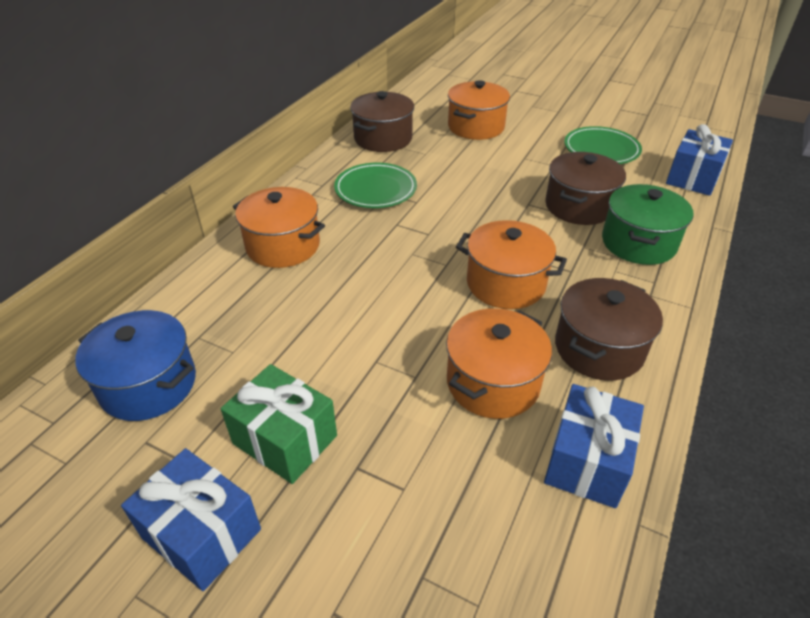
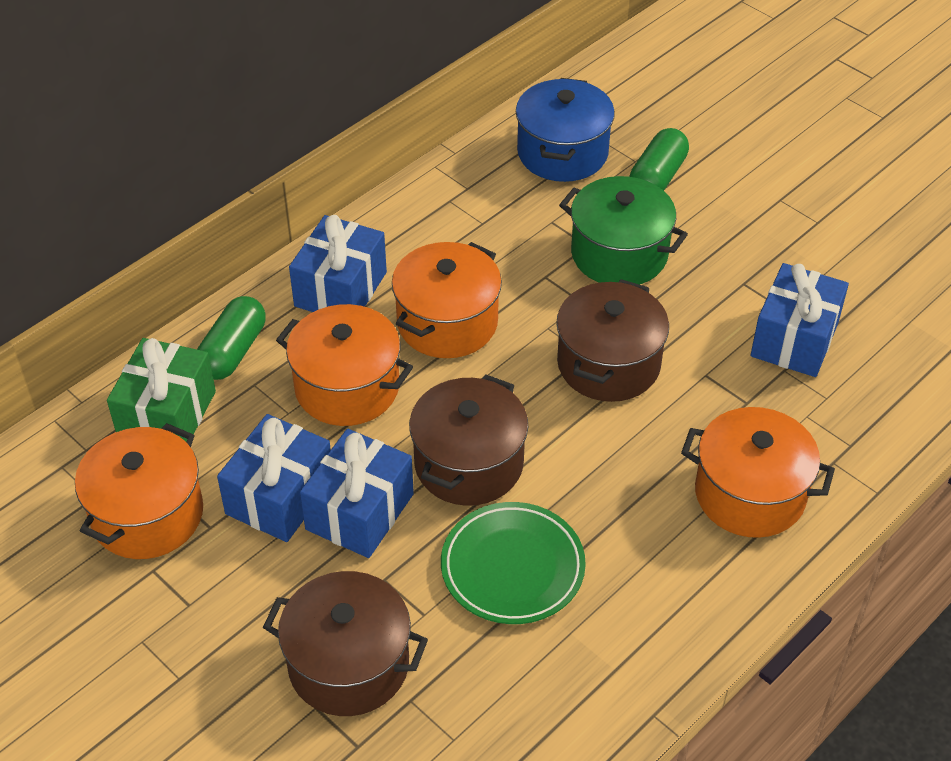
blue gift: 3 -> 4
green capsule: 0 -> 2
green plate: 2 -> 1

